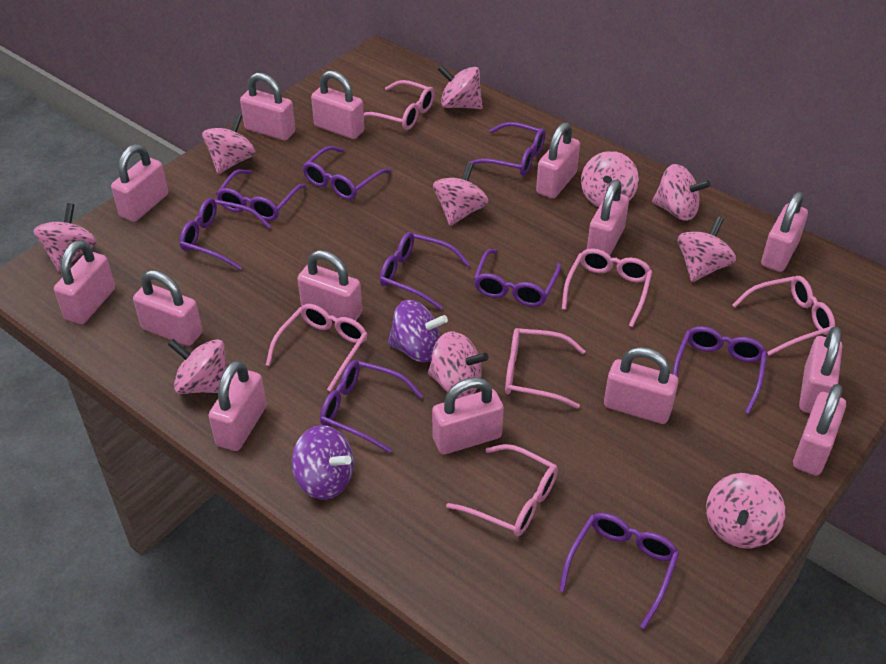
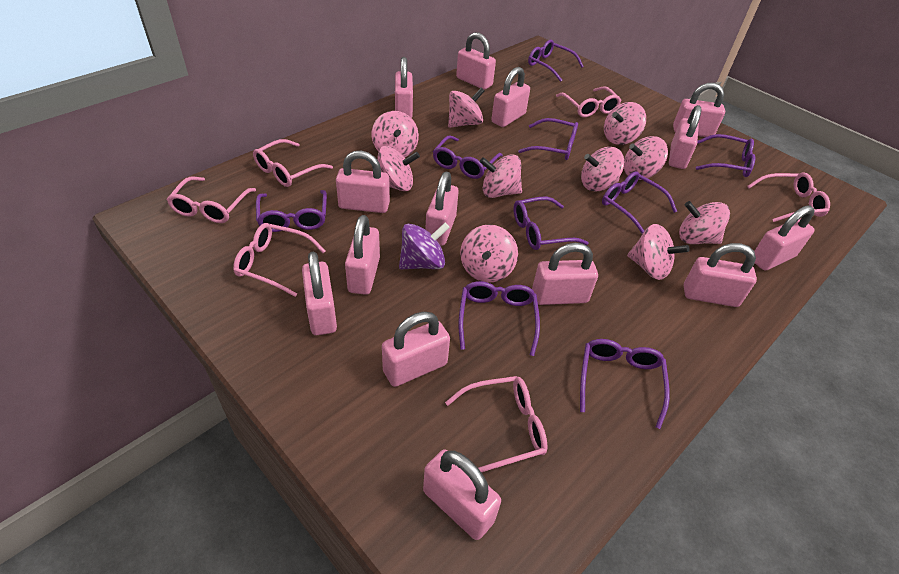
purple spinning top: 2 -> 1

